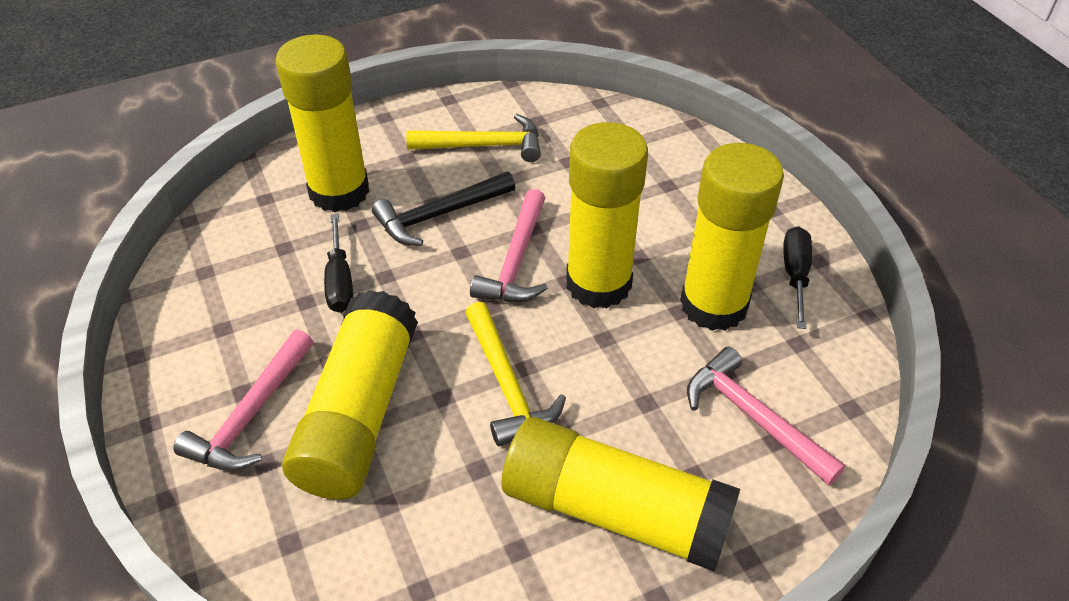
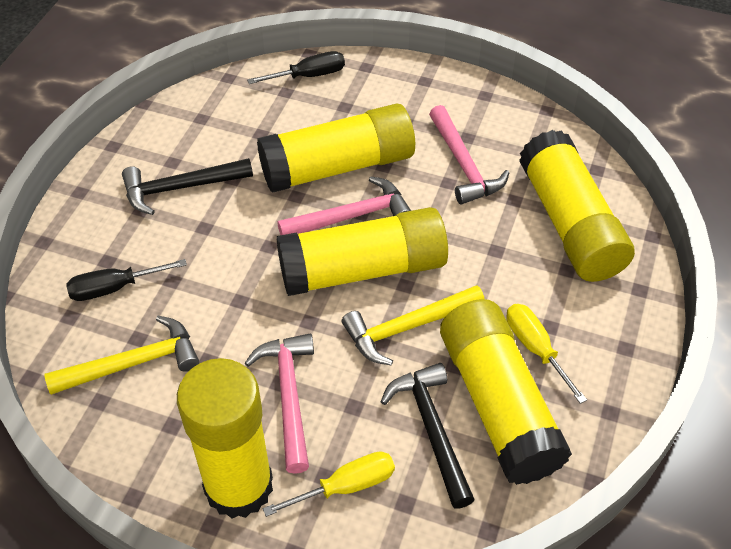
black hammer: 1 -> 2
yellow screwdriver: 0 -> 2

